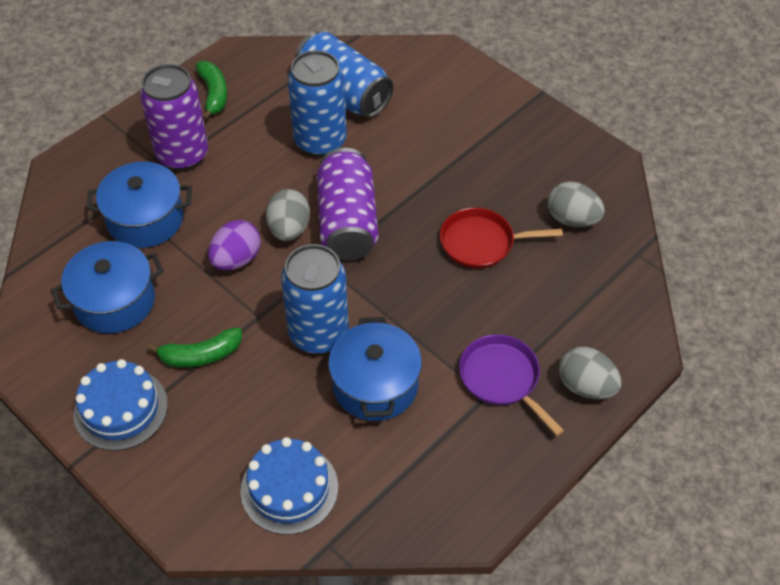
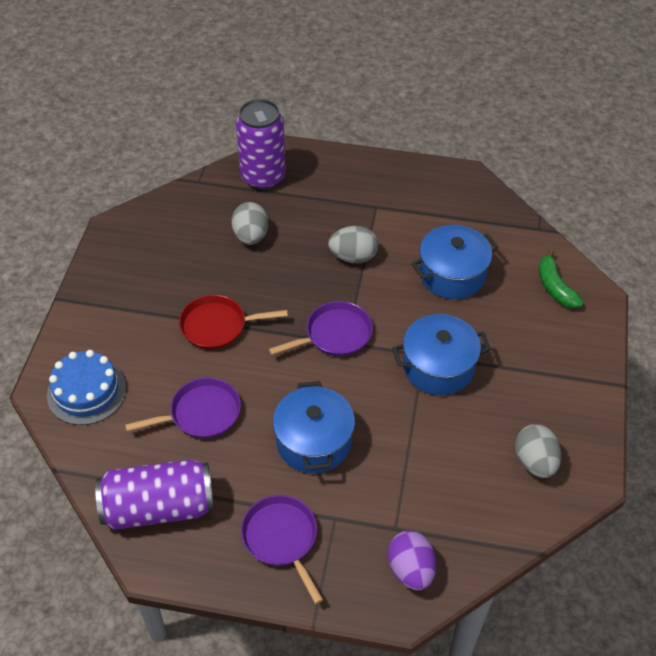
blue cake: 2 -> 1
blue can: 3 -> 0
green banana: 2 -> 1
purple pan: 1 -> 3

